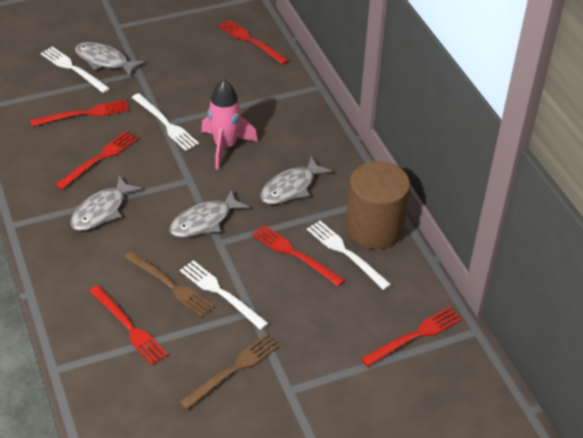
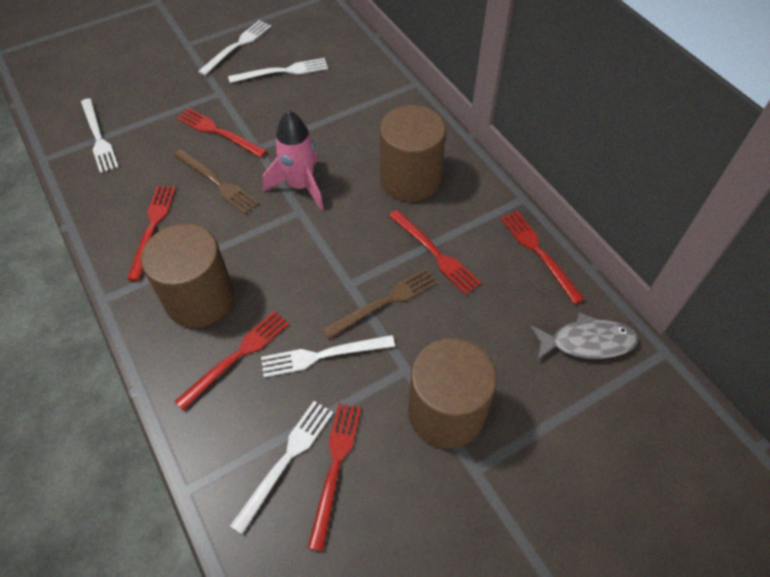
brown cylinder: 1 -> 3
grey fish: 4 -> 1
white fork: 4 -> 5

